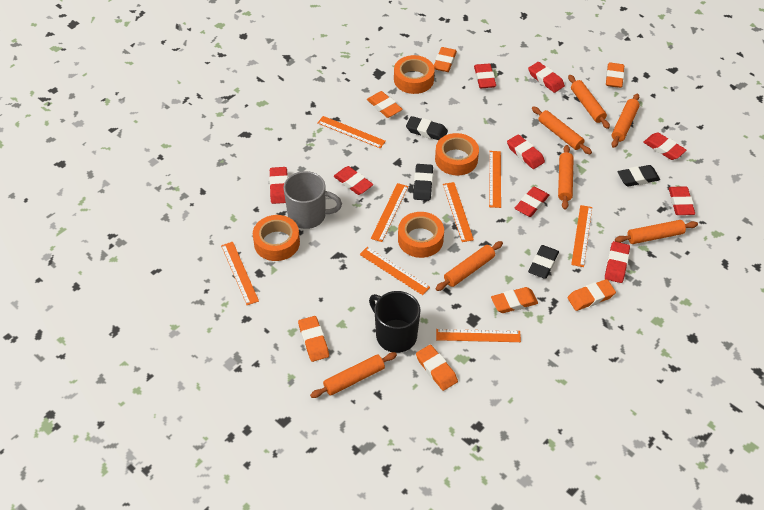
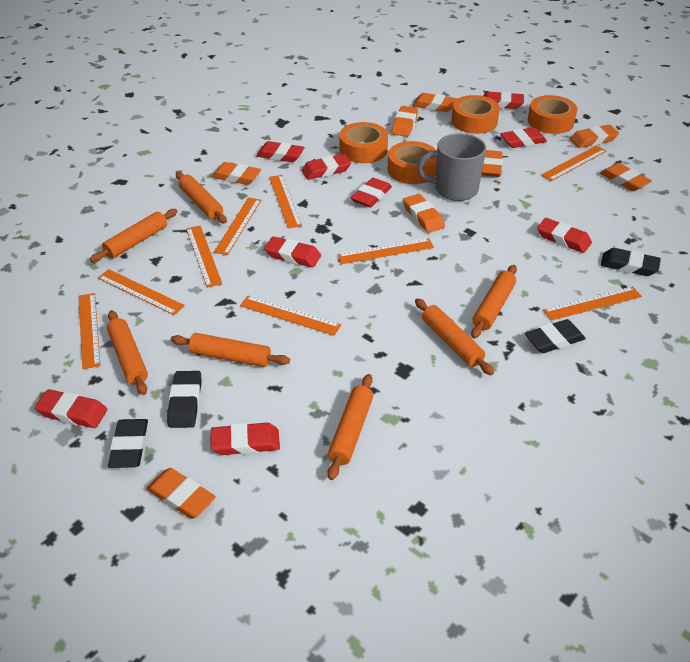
black mug: 1 -> 0
orange eraser: 7 -> 8
orange ruler: 8 -> 9

